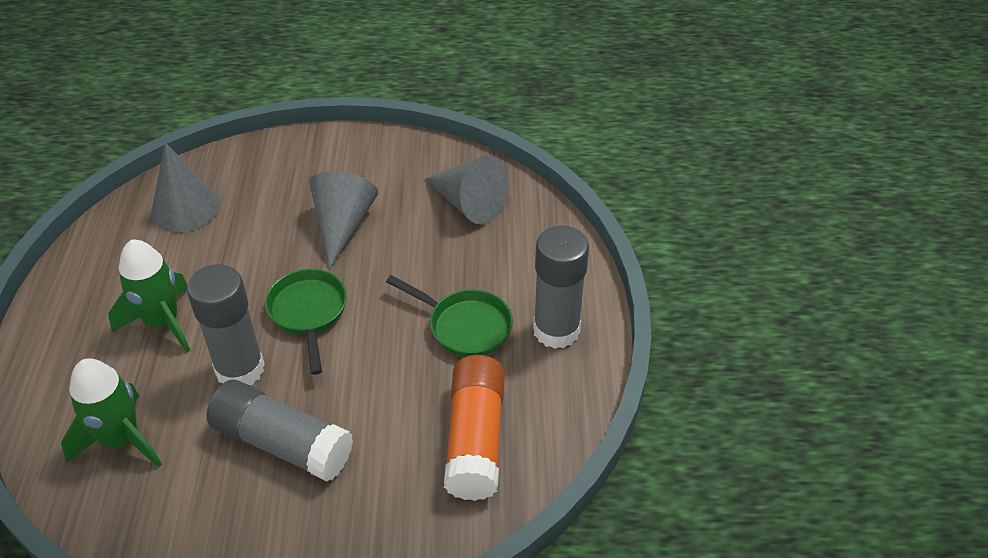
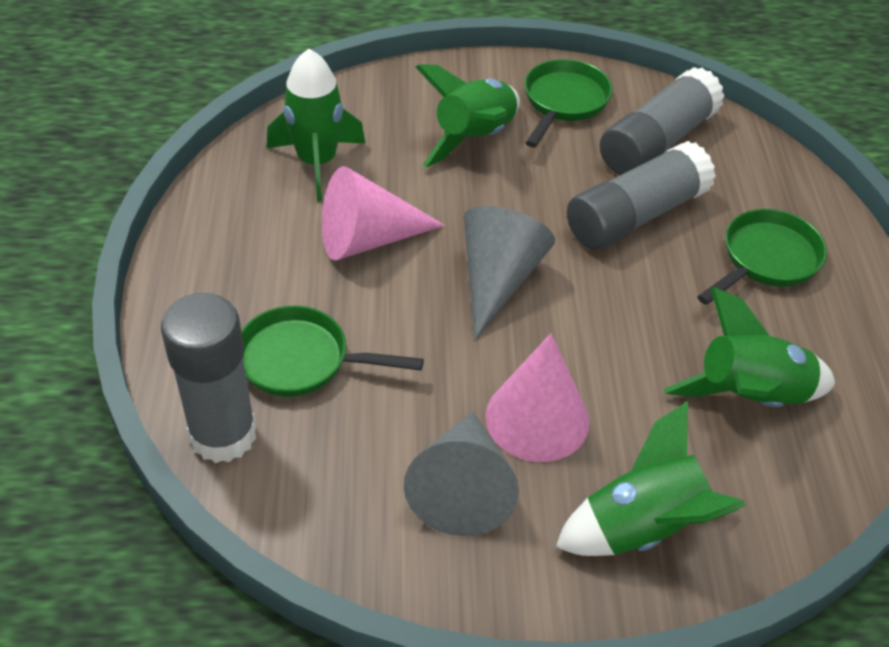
green pan: 2 -> 3
green rocket: 2 -> 4
grey cone: 3 -> 2
orange glue stick: 1 -> 0
pink cone: 0 -> 2

